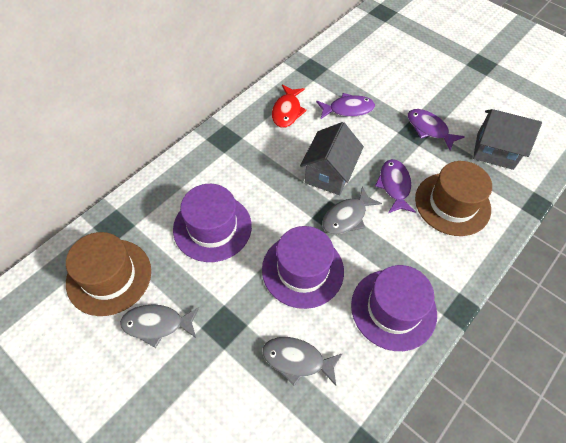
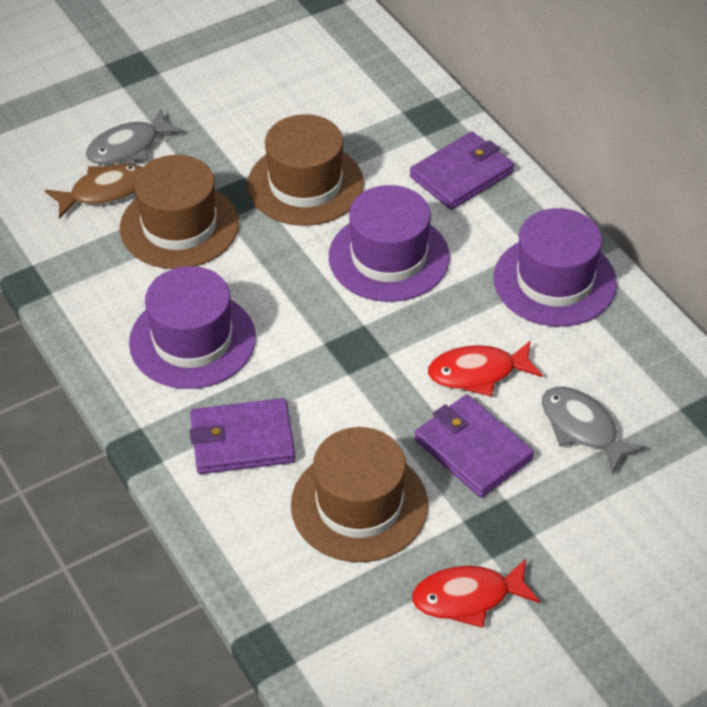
brown fish: 0 -> 1
brown hat: 2 -> 3
grey fish: 3 -> 2
grey house: 2 -> 0
purple fish: 3 -> 0
purple wallet: 0 -> 3
red fish: 1 -> 2

